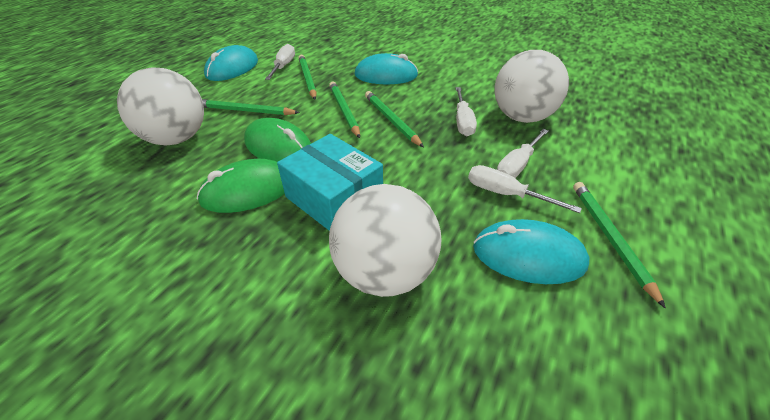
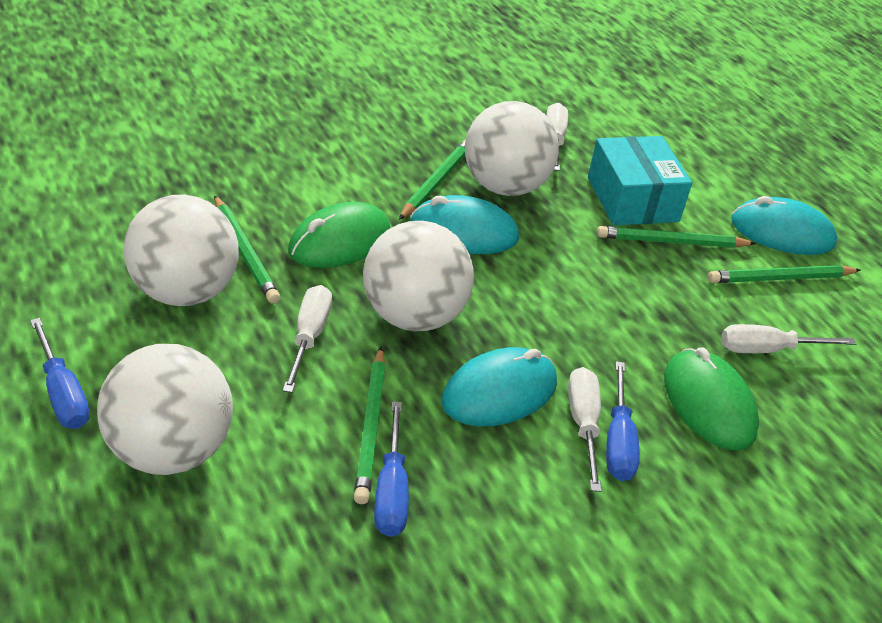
blue screwdriver: 0 -> 3
white ball: 3 -> 4

